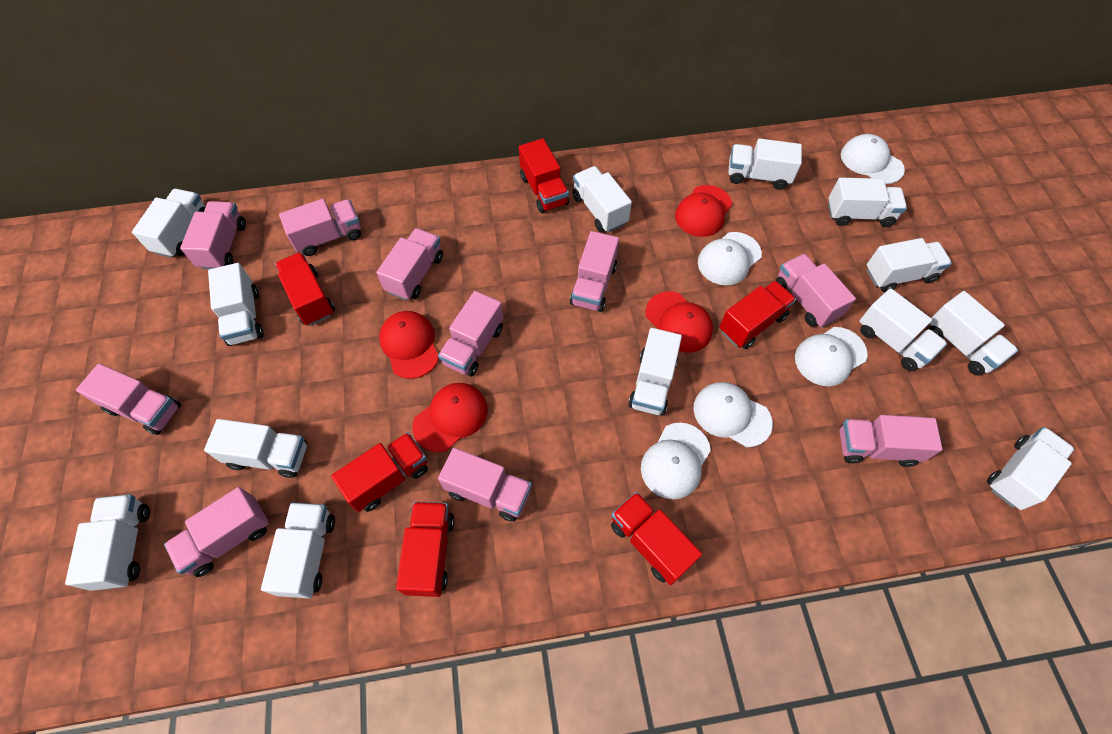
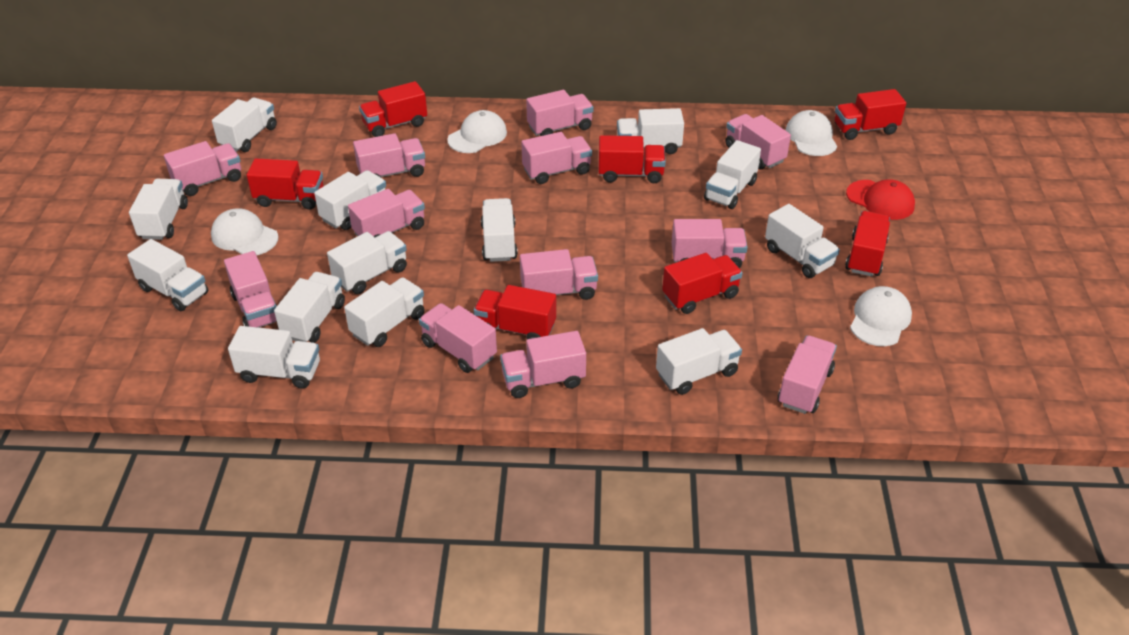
pink truck: 10 -> 12
red cap: 4 -> 1
red truck: 6 -> 7
white cap: 5 -> 4

